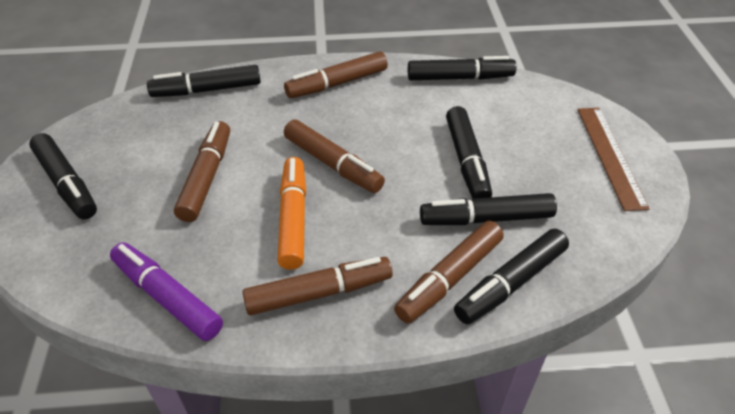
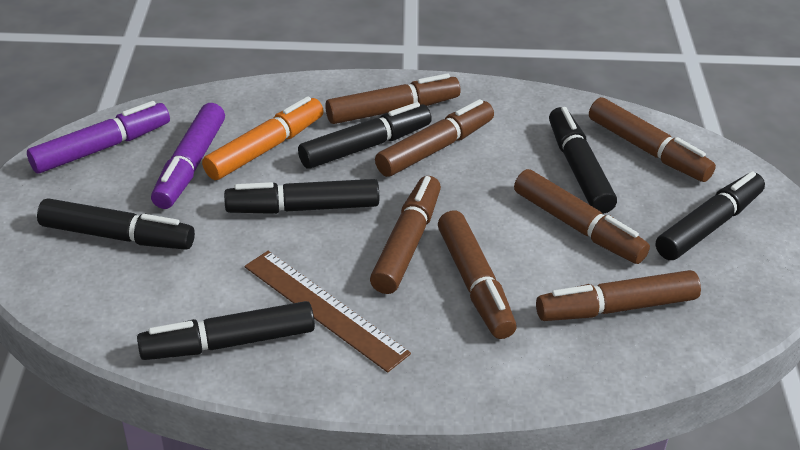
brown marker: 5 -> 7
purple marker: 1 -> 2

